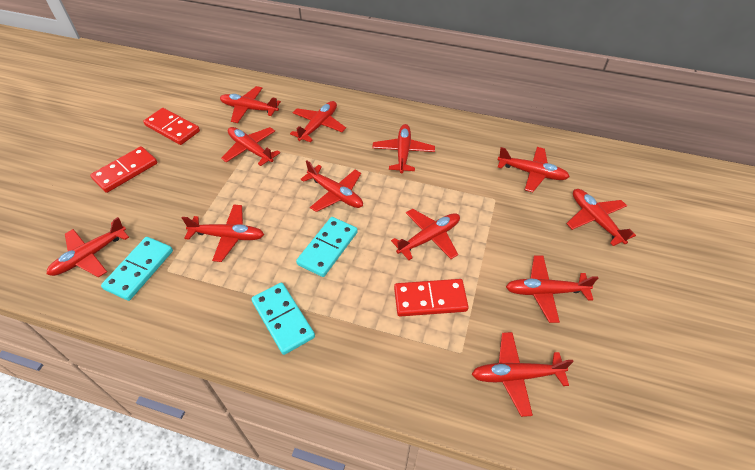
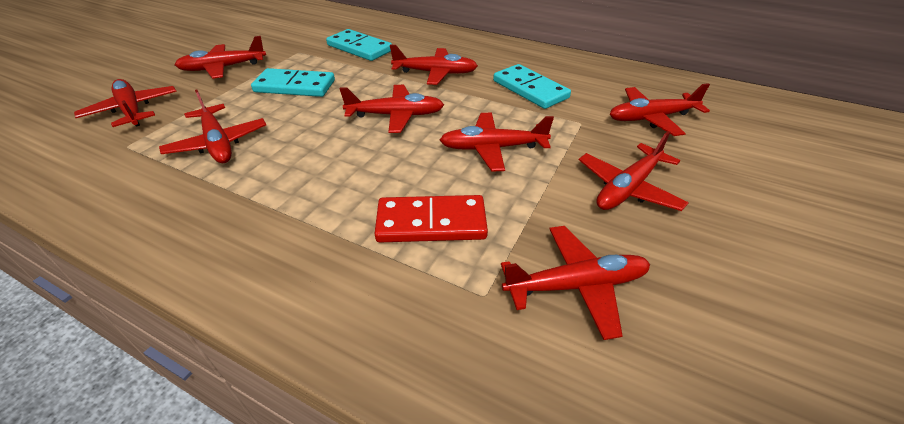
red domino: 3 -> 1
red plane: 12 -> 9

